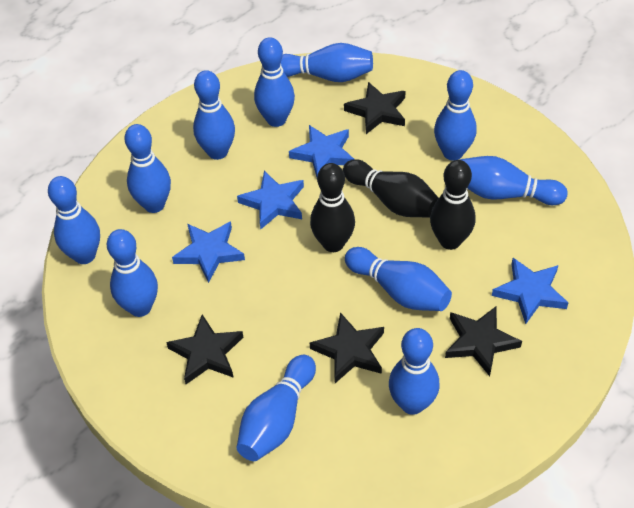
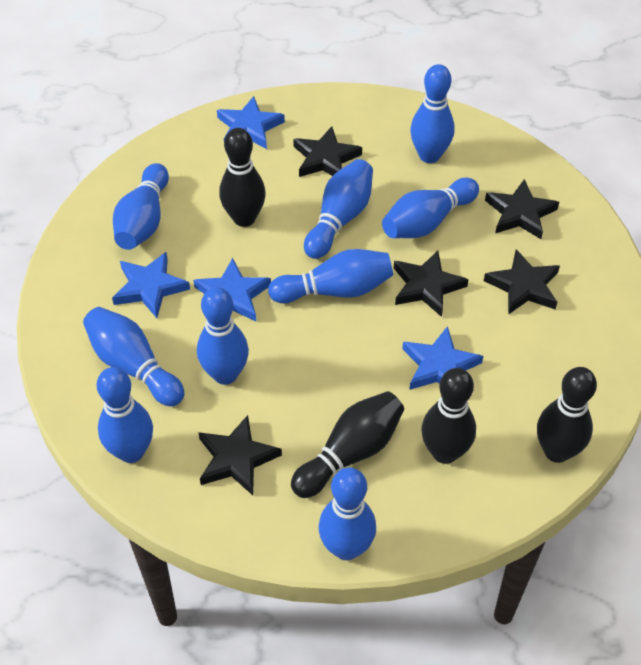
black bowling pin: 3 -> 4
black star: 4 -> 5
blue bowling pin: 11 -> 9

